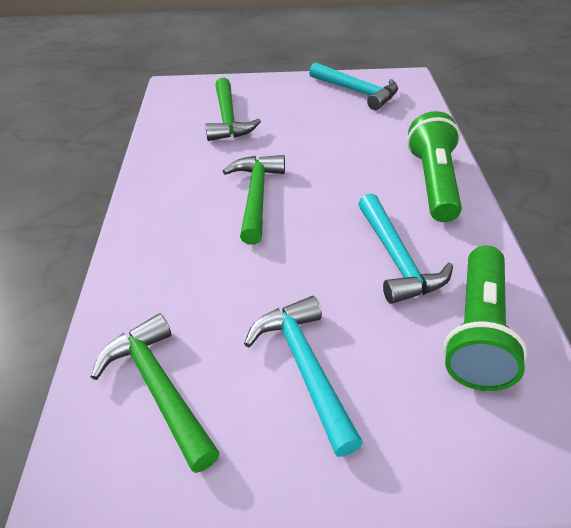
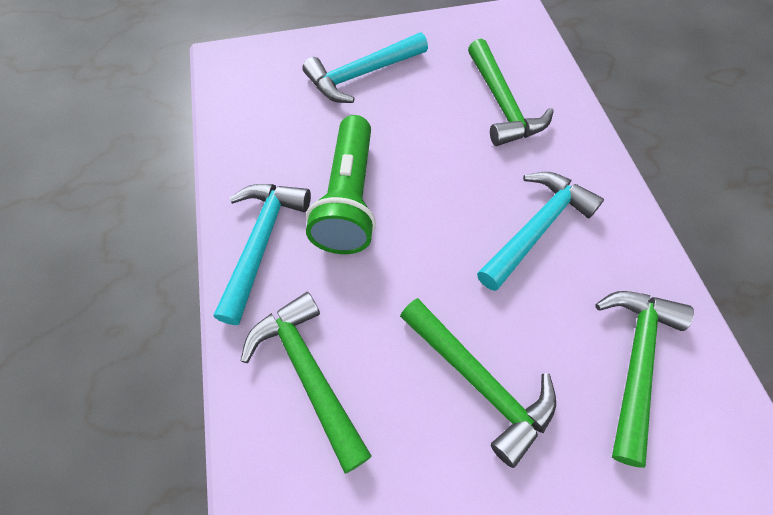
green flashlight: 2 -> 1
green hammer: 3 -> 4

